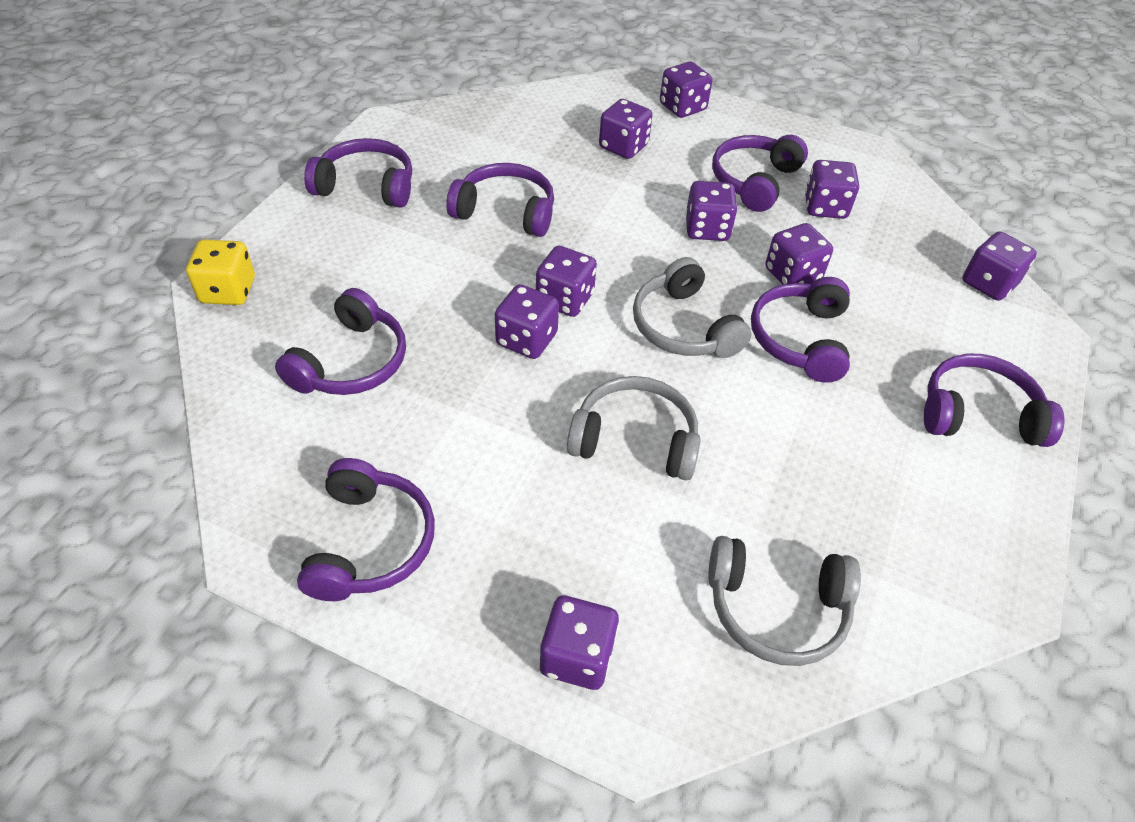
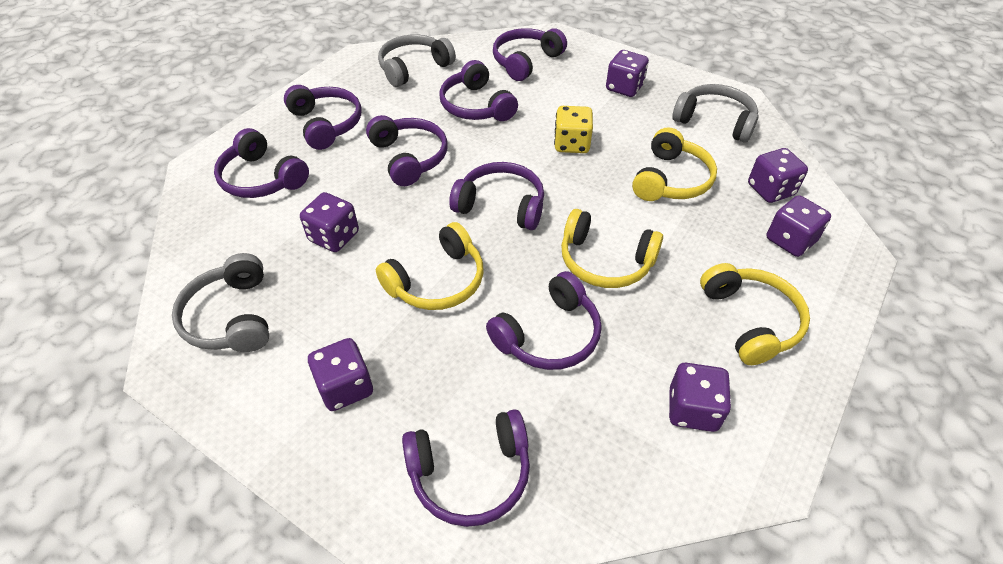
purple dice: 9 -> 6
purple headphones: 7 -> 8
yellow headphones: 0 -> 4

